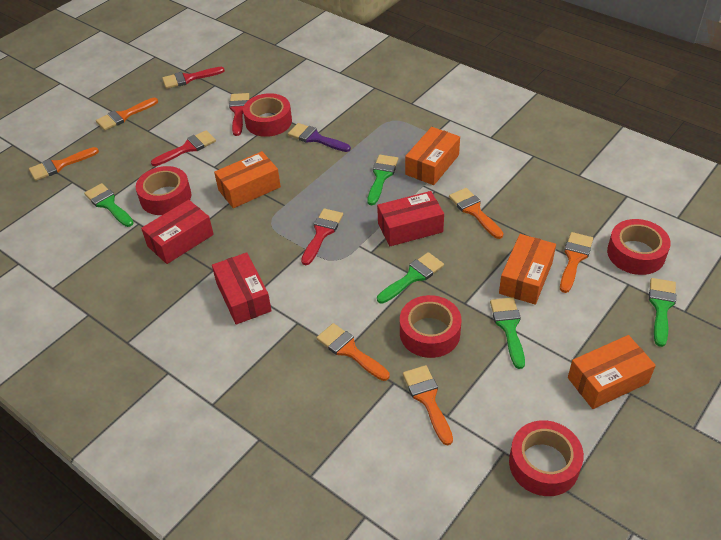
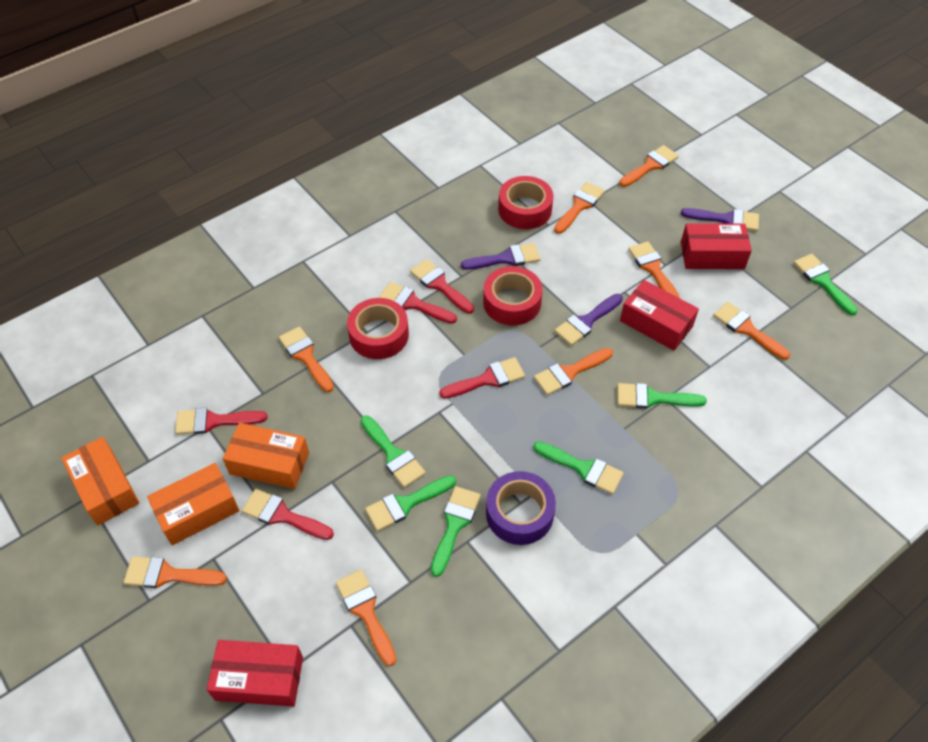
green brush: 5 -> 6
orange box: 4 -> 3
orange brush: 6 -> 8
purple brush: 1 -> 3
purple tape: 0 -> 1
red brush: 4 -> 5
red tape: 5 -> 3

